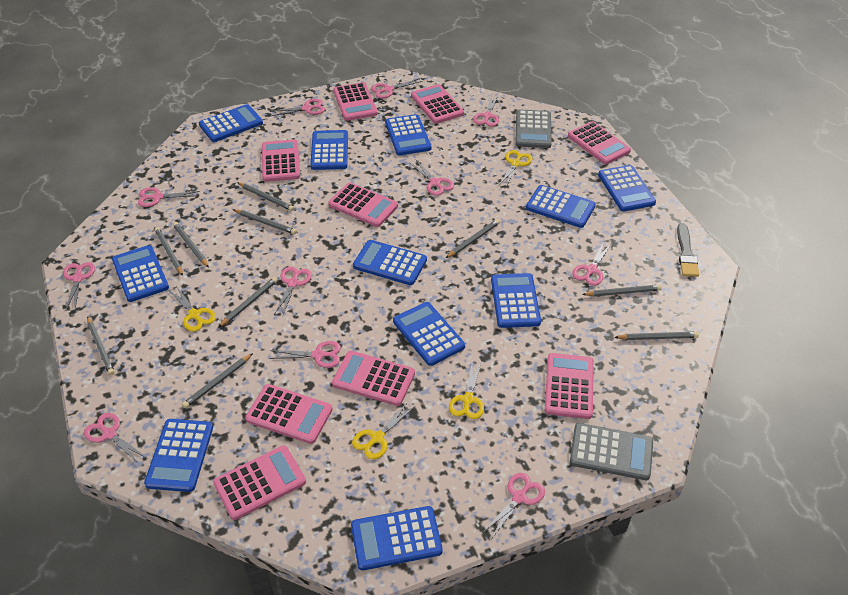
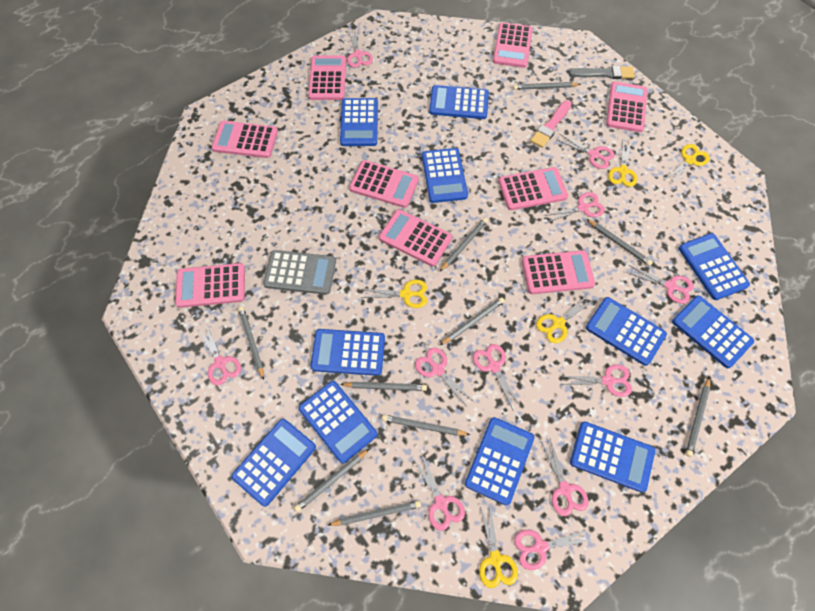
grey calculator: 2 -> 1
pink brush: 0 -> 1
yellow scissors: 4 -> 5

